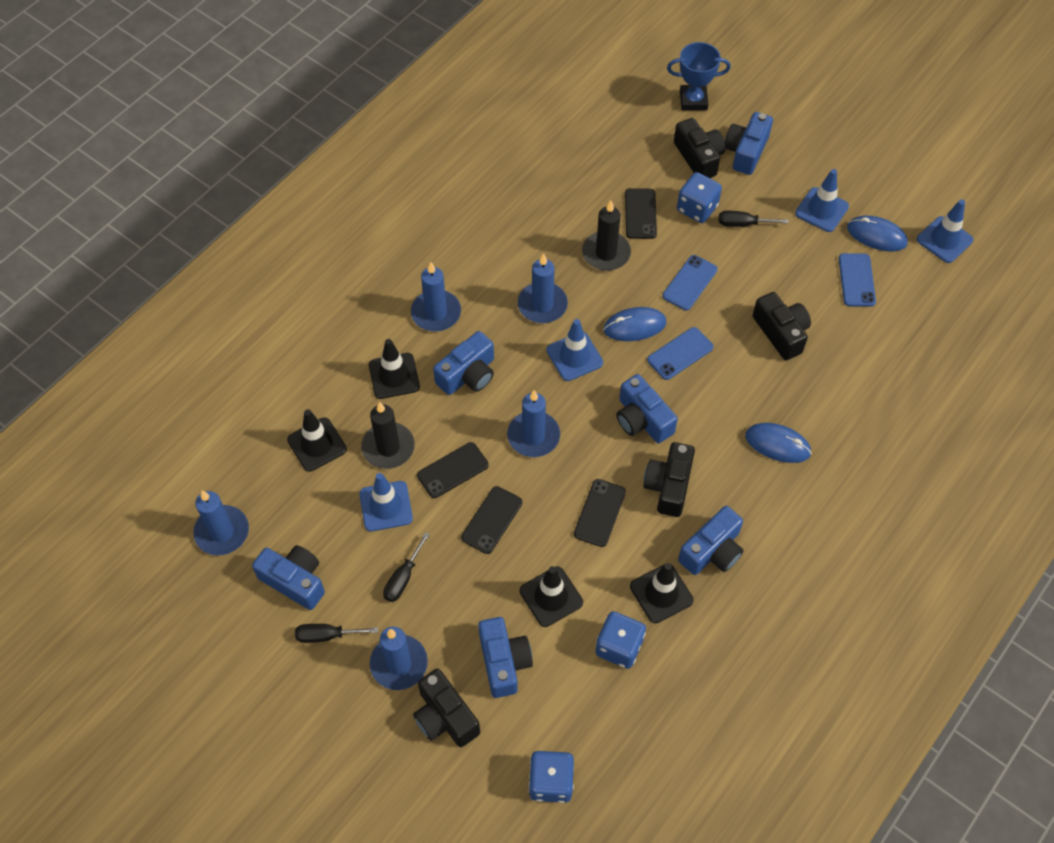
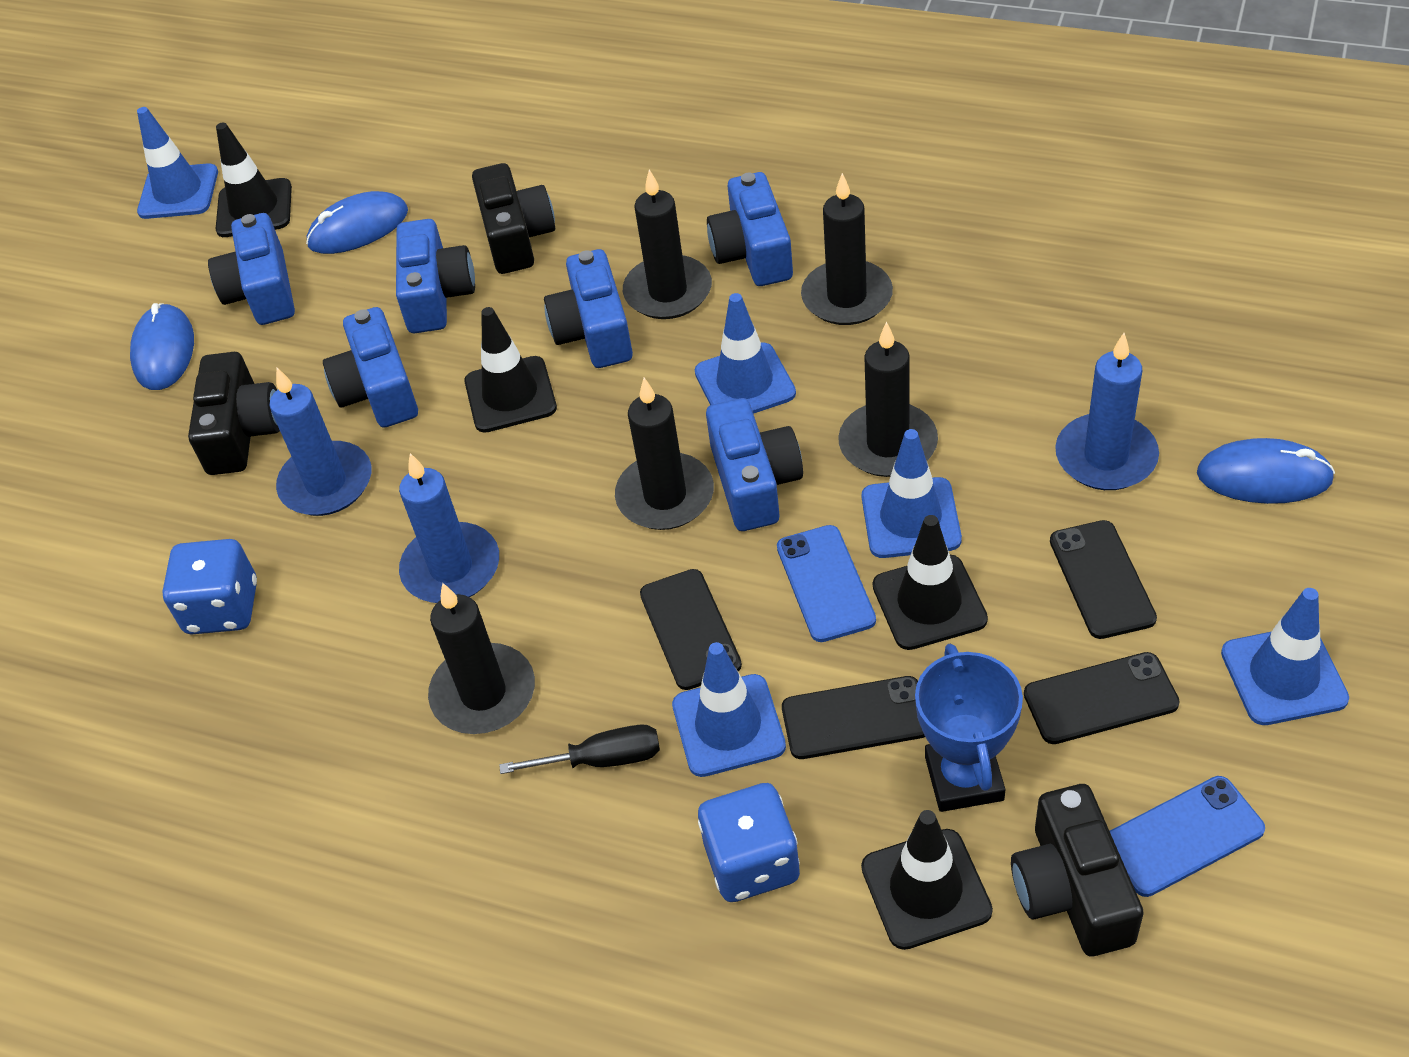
black camera: 4 -> 3
black candle: 2 -> 5
black screwdriver: 3 -> 1
blue candle: 5 -> 3
blue dice: 3 -> 2
blue phone: 3 -> 2
blue traffic cone: 4 -> 5

